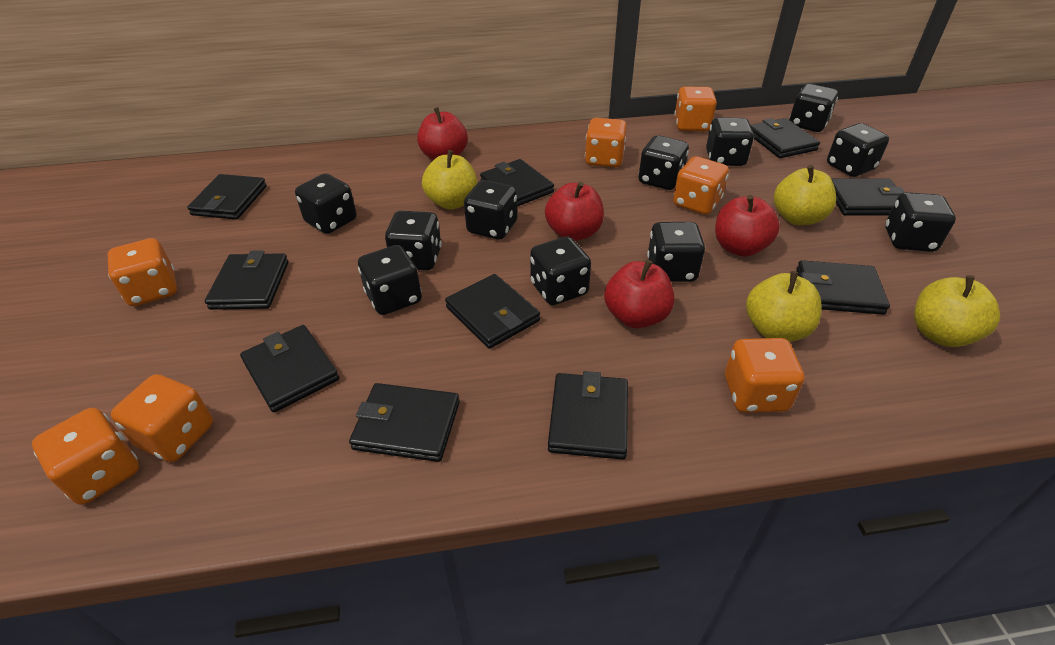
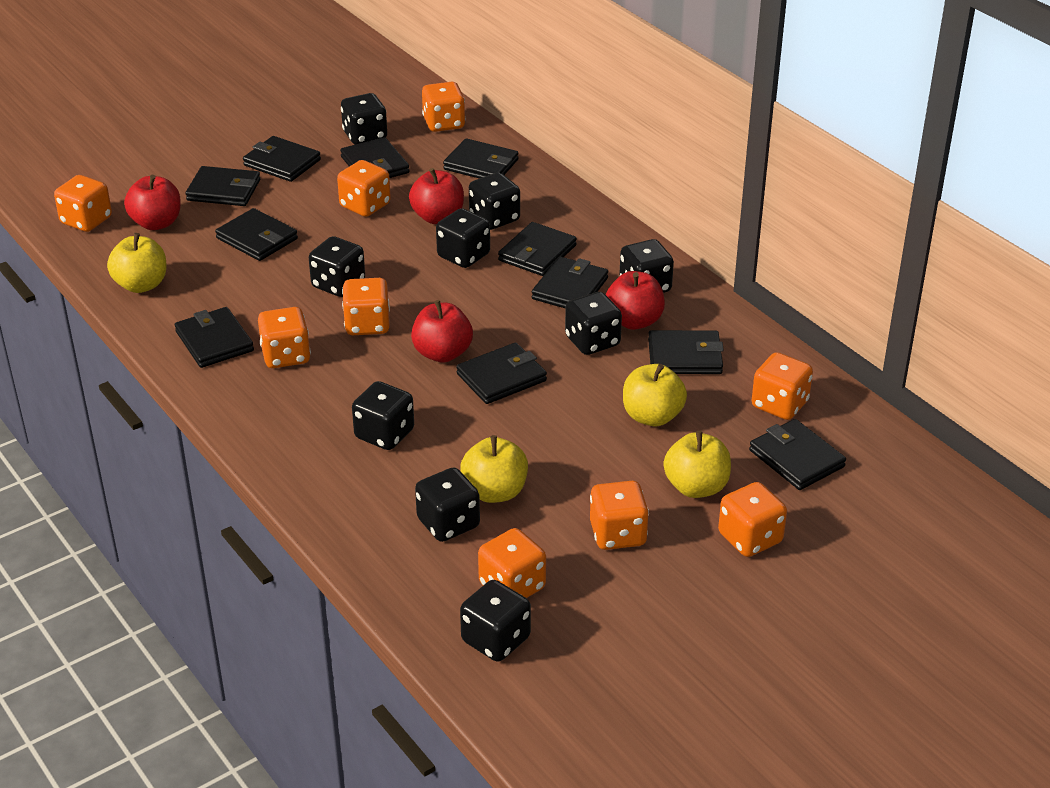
black dice: 11 -> 9
black wallet: 10 -> 11
orange dice: 7 -> 9

